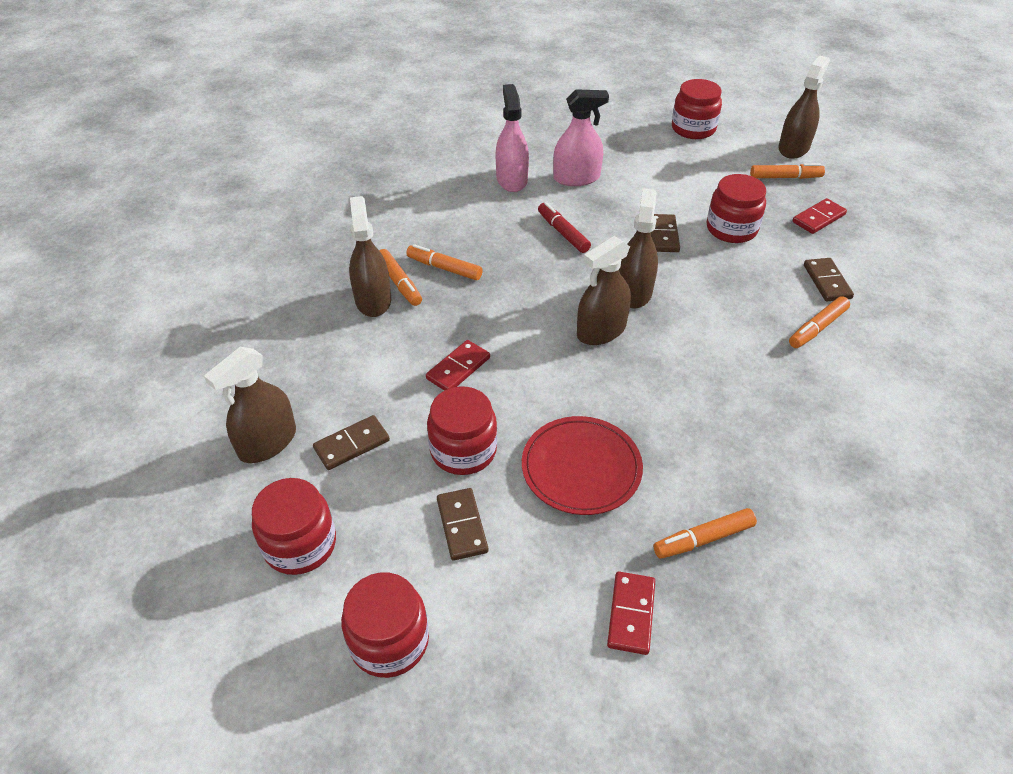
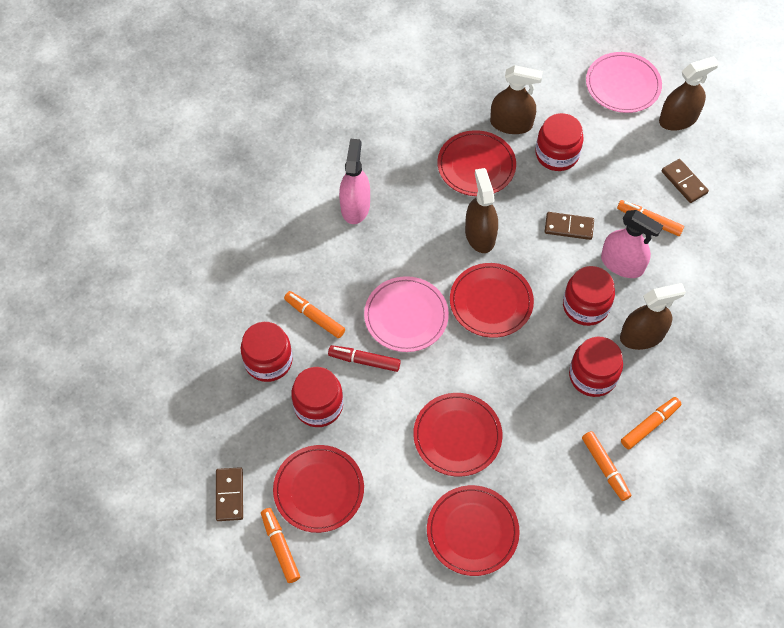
brown domino: 4 -> 3
brown spray bottle: 5 -> 4
pink plate: 0 -> 2
red domino: 3 -> 0
red plate: 1 -> 5

